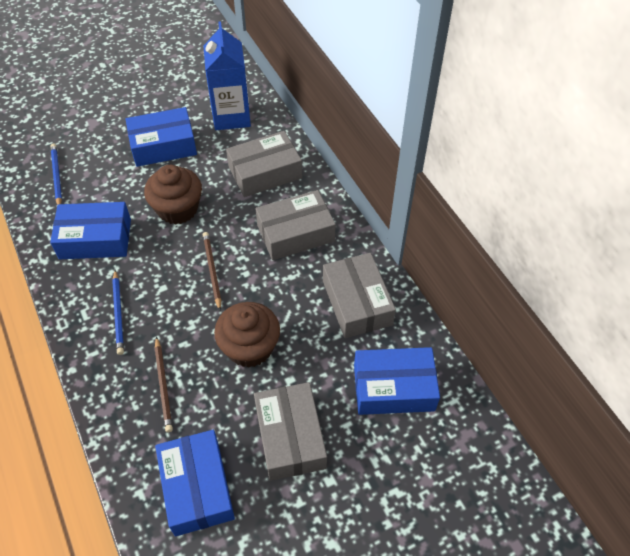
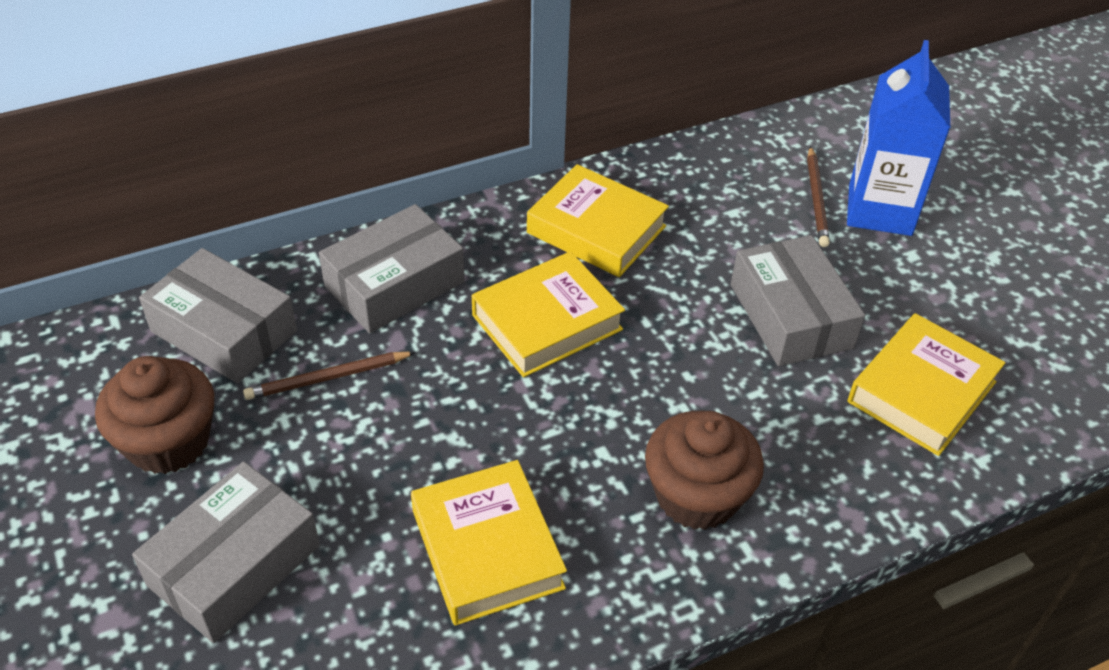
blue box: 4 -> 0
blue pencil: 2 -> 0
yellow book: 0 -> 4

